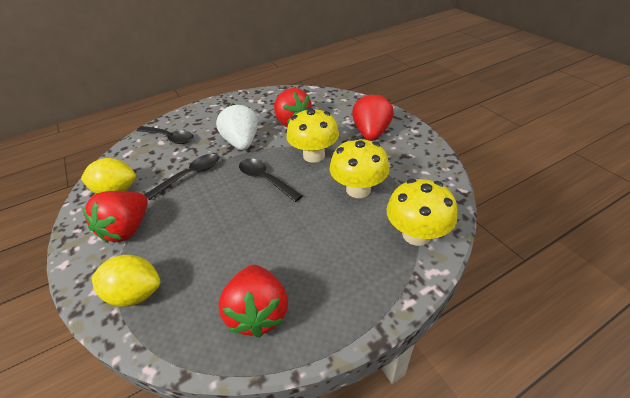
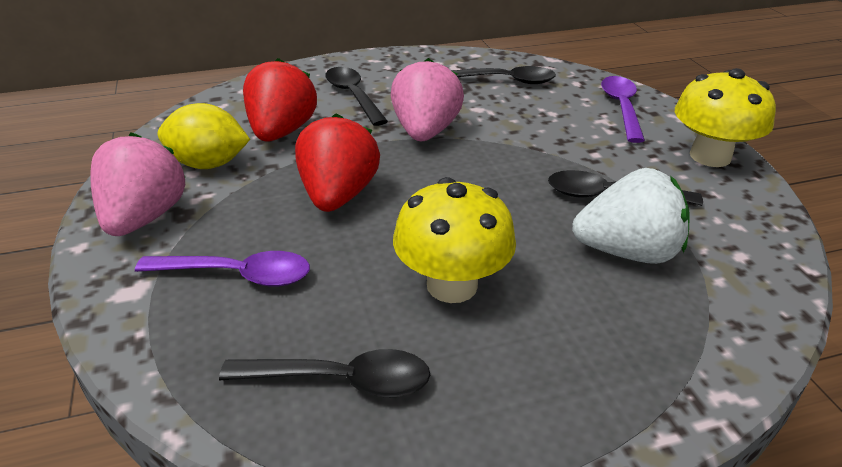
black spoon: 3 -> 4
pink strawberry: 0 -> 2
purple spoon: 0 -> 2
red strawberry: 4 -> 2
yellow lemon: 2 -> 1
yellow mushroom: 3 -> 2

